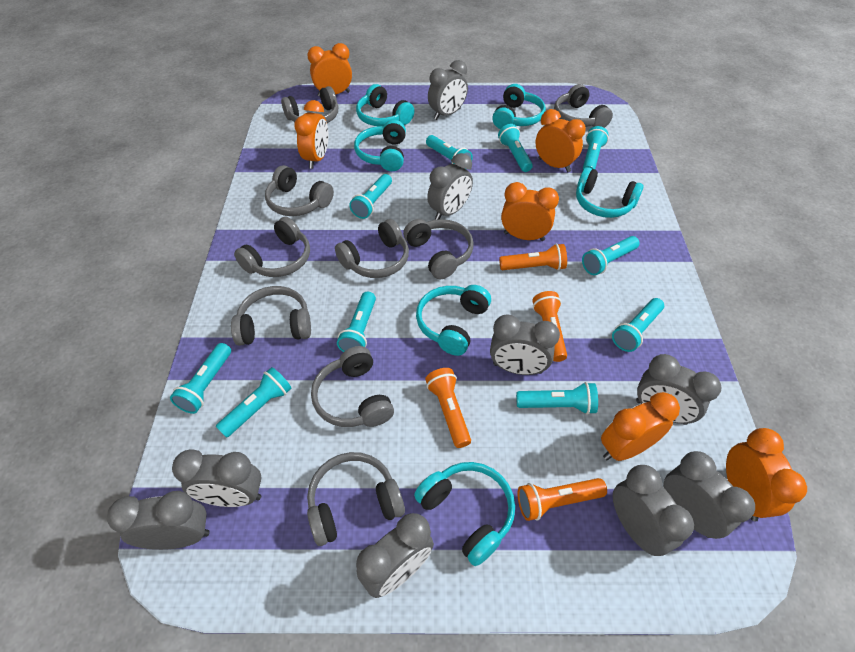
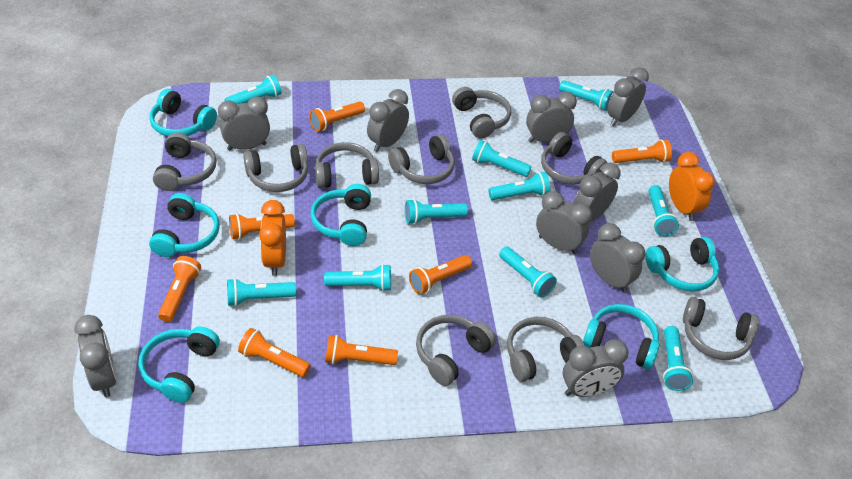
orange clock: 6 -> 2
orange flashlight: 4 -> 7

